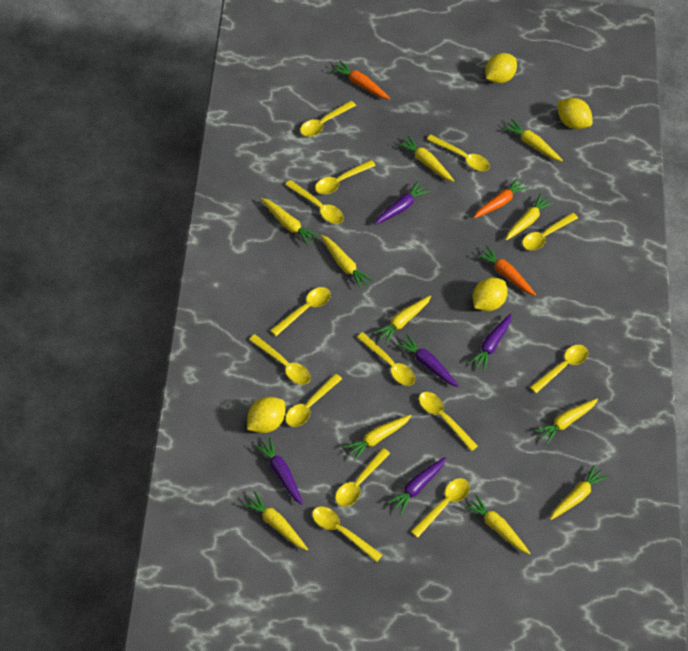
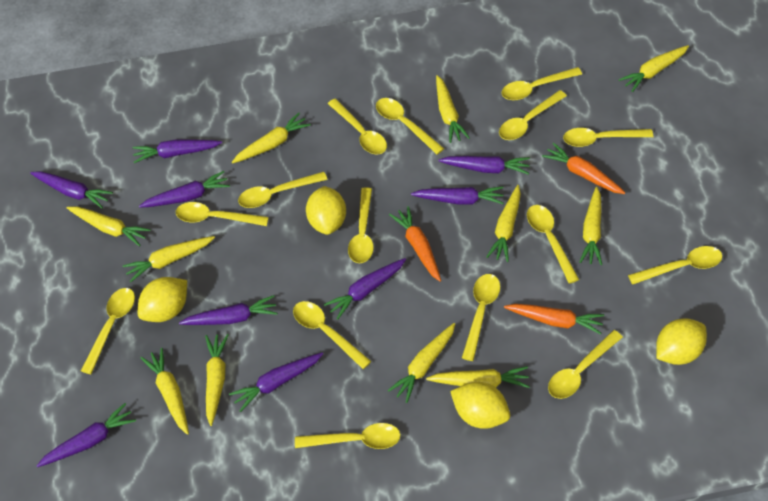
purple carrot: 5 -> 9
yellow spoon: 14 -> 15

